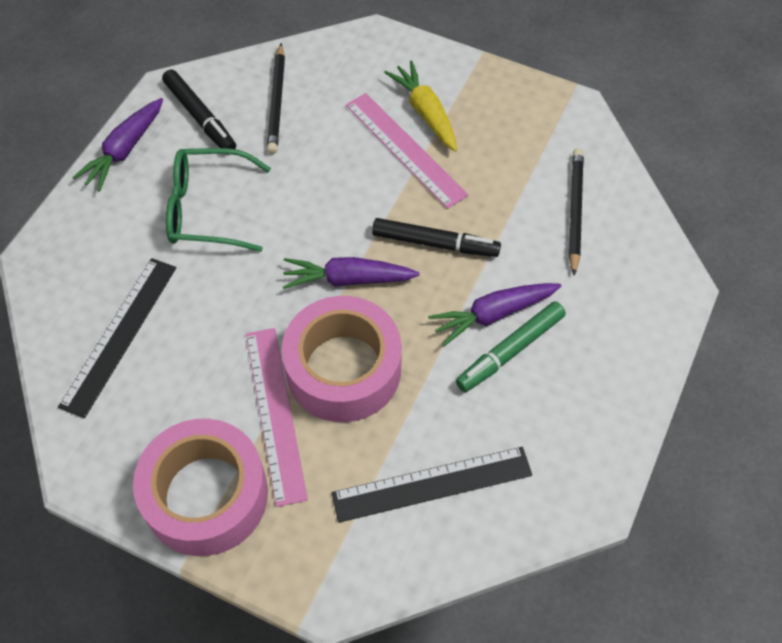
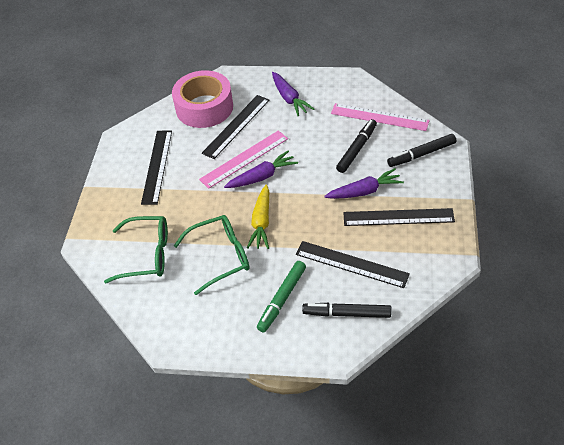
black marker: 2 -> 3
black pencil: 2 -> 0
black ruler: 2 -> 4
green glasses: 1 -> 2
pink tape: 2 -> 1

